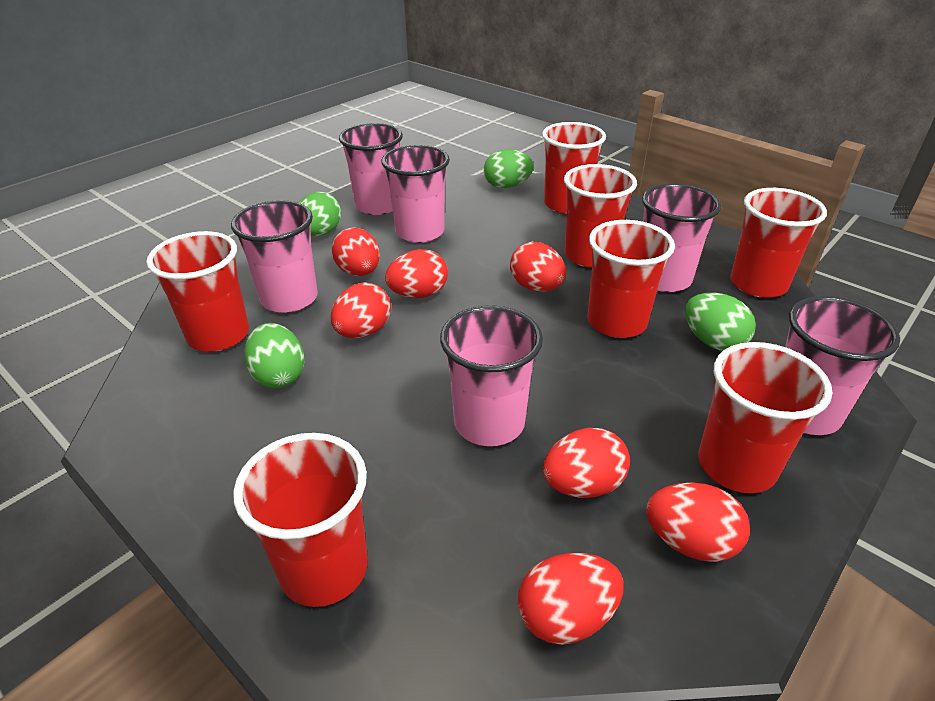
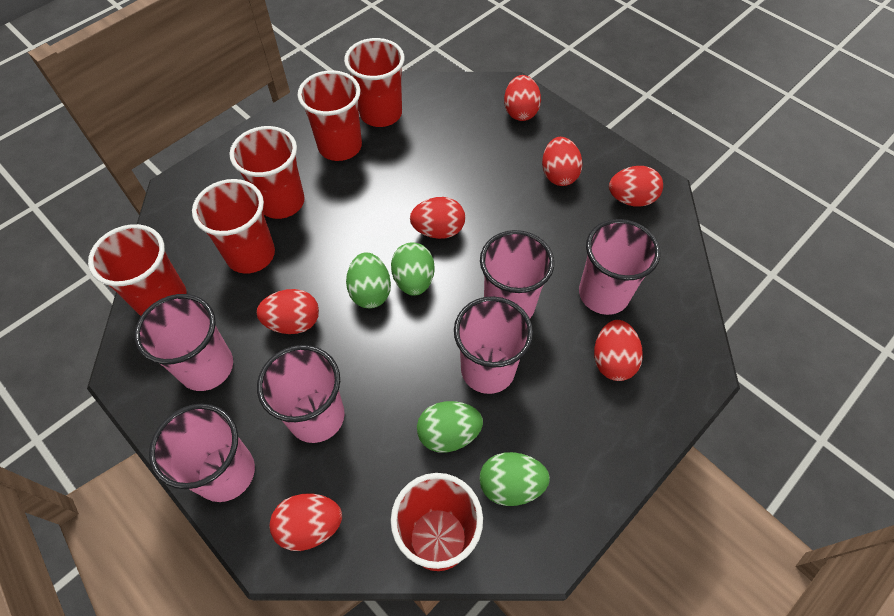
red cup: 7 -> 6

